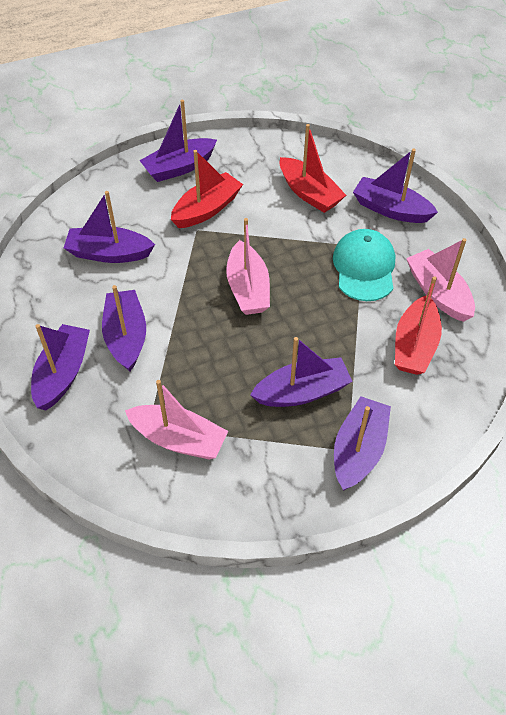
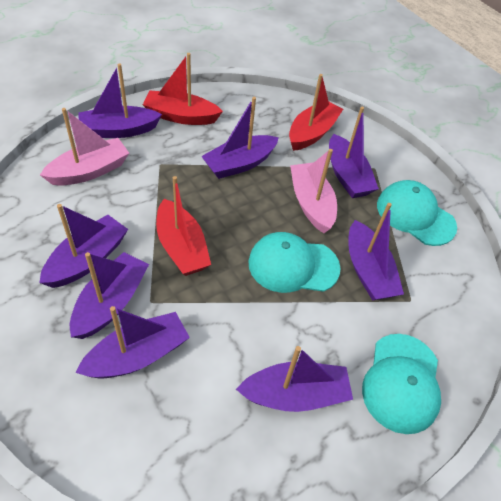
pink boat: 3 -> 2
purple boat: 7 -> 8
turquoise cap: 1 -> 3

